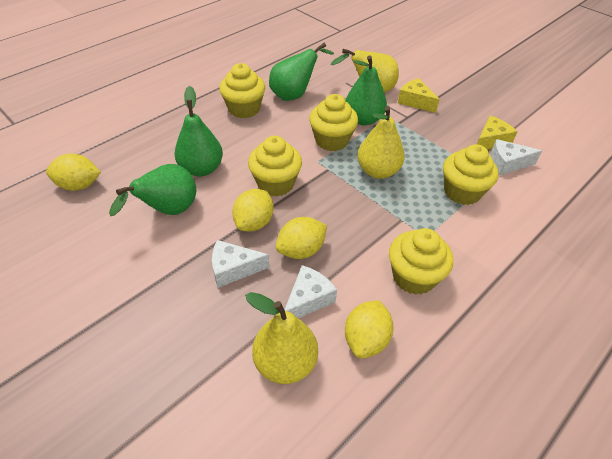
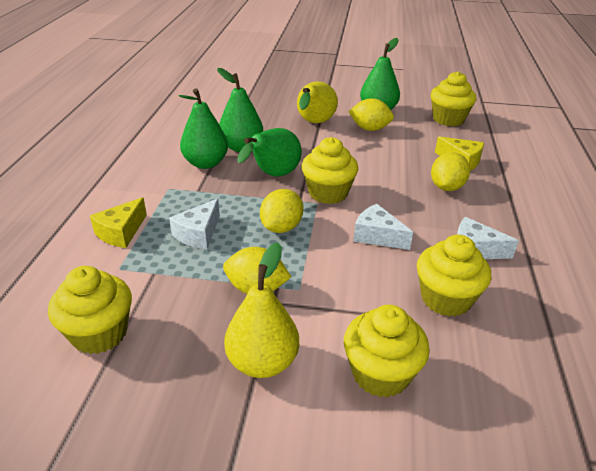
yellow pear: 3 -> 2

